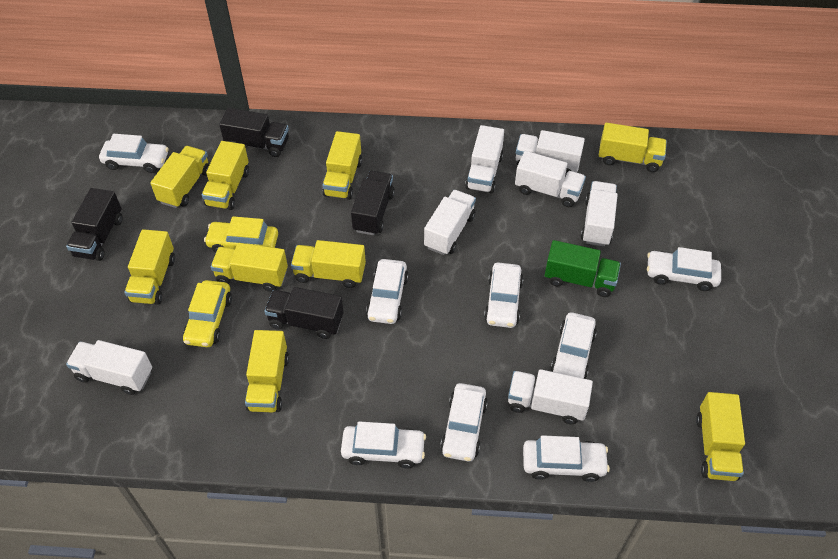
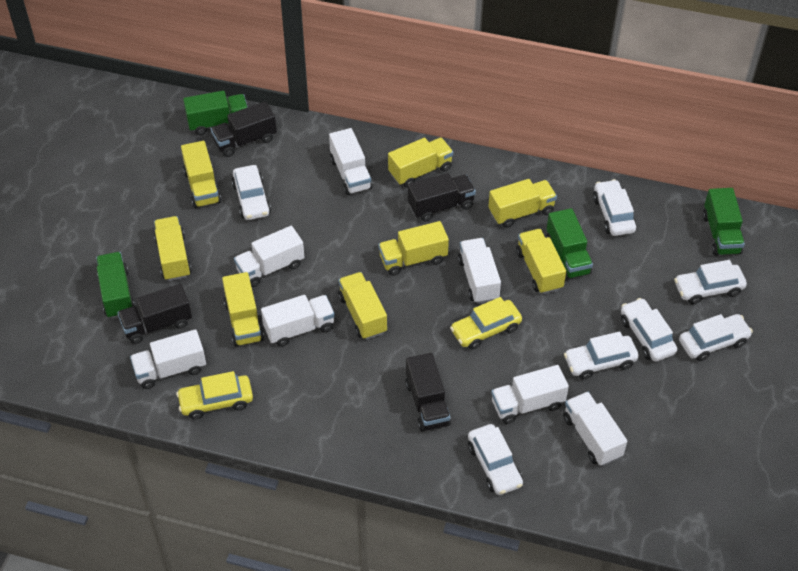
green truck: 1 -> 4
white car: 8 -> 7
yellow truck: 9 -> 8

